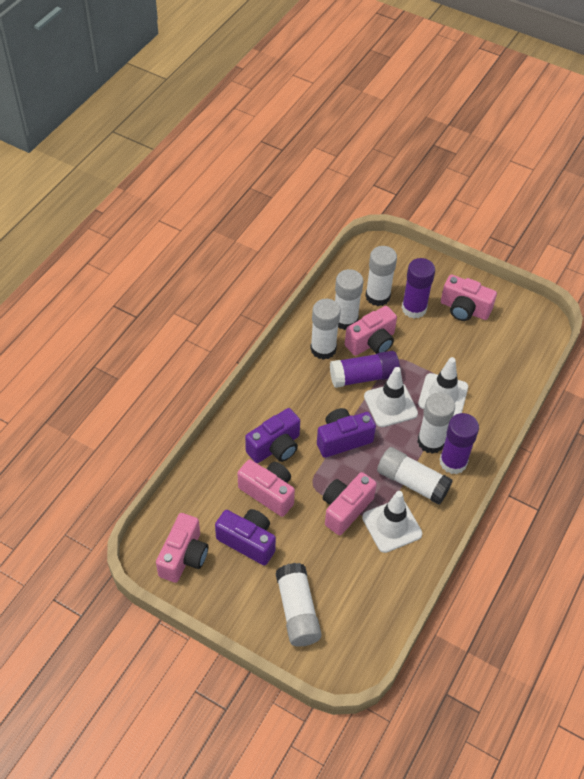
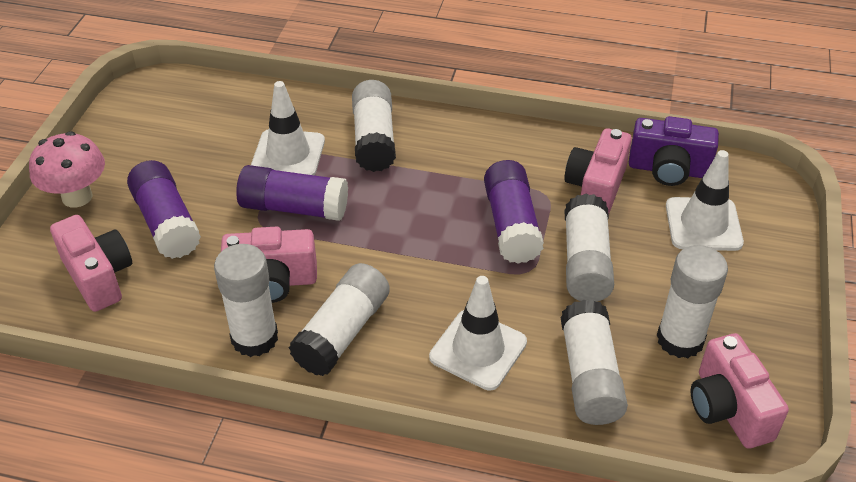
pink camera: 5 -> 4
pink mushroom: 0 -> 1
purple camera: 3 -> 1

